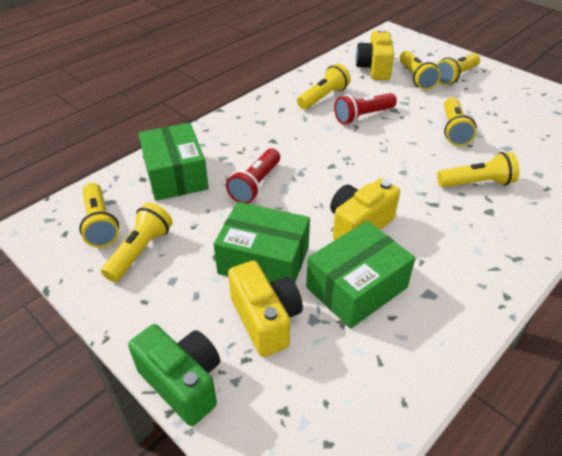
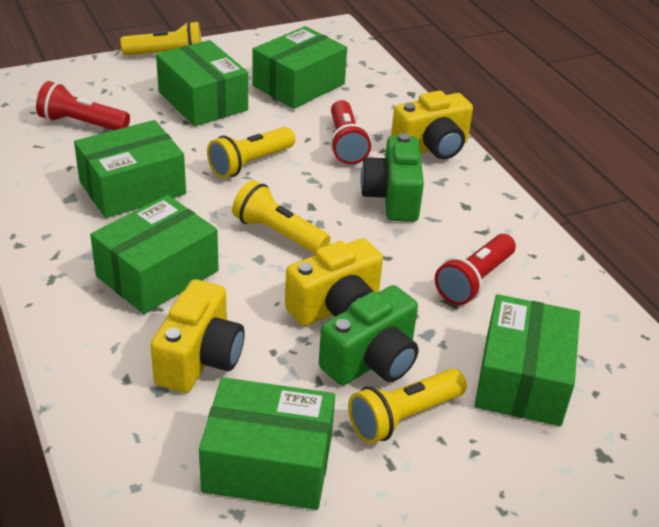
green box: 3 -> 6
green camera: 1 -> 2
red flashlight: 2 -> 3
yellow flashlight: 7 -> 4

